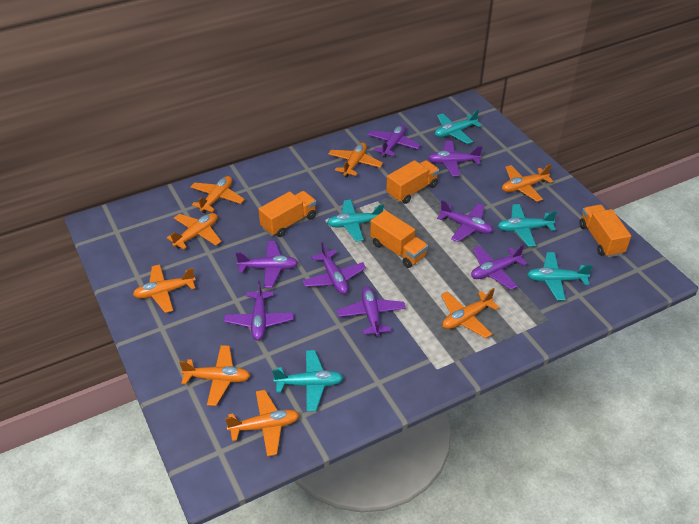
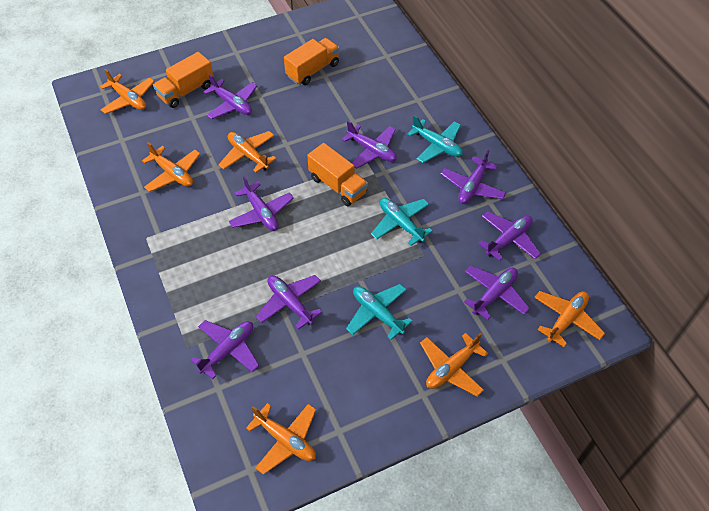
orange plane: 8 -> 6
orange truck: 4 -> 3
turquoise plane: 5 -> 3

